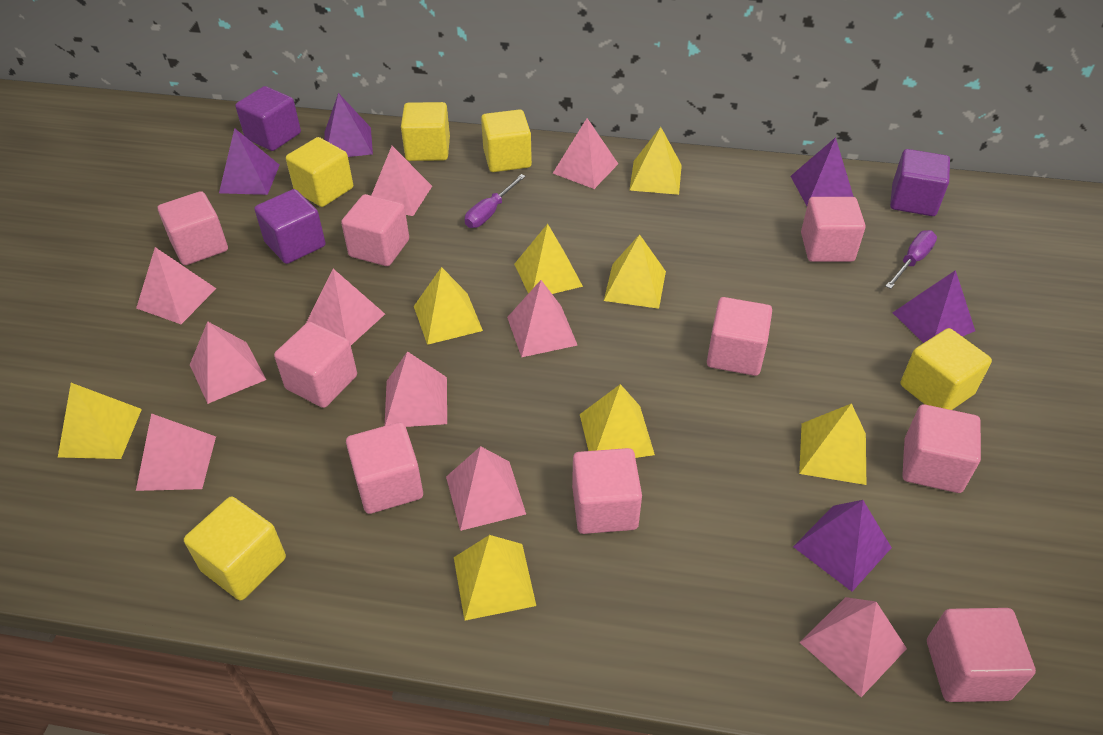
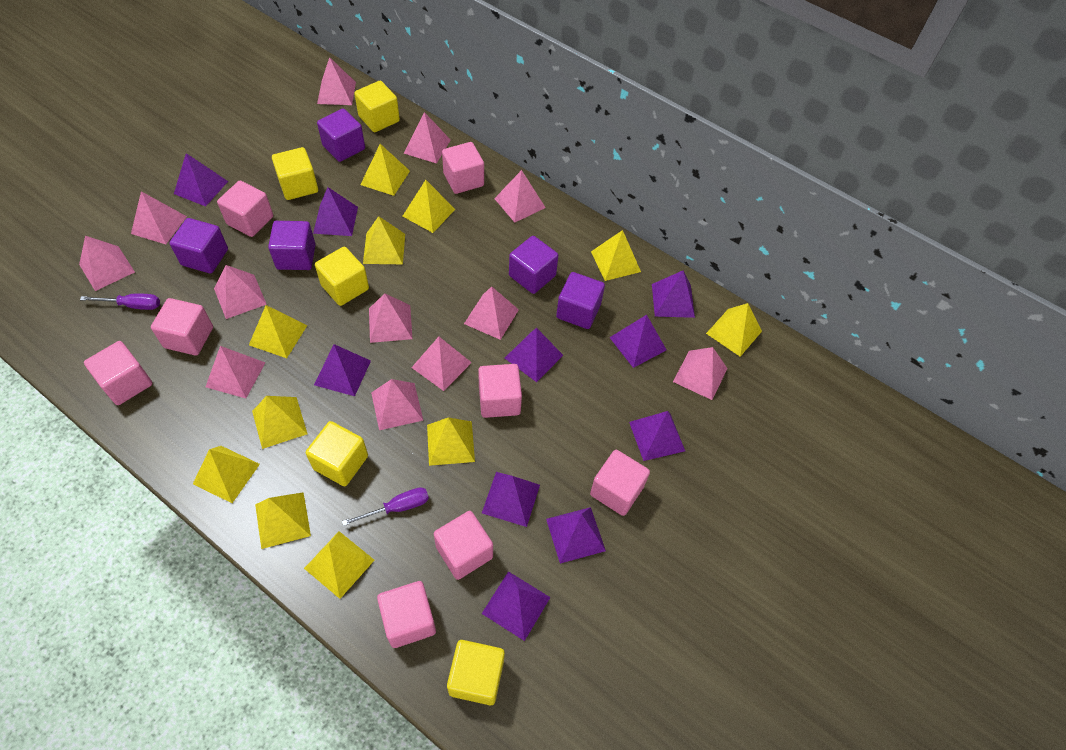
pink cube: 9 -> 8
pink pyramid: 10 -> 12
purple cube: 3 -> 5
purple pyramid: 5 -> 10
yellow pyramid: 8 -> 11

